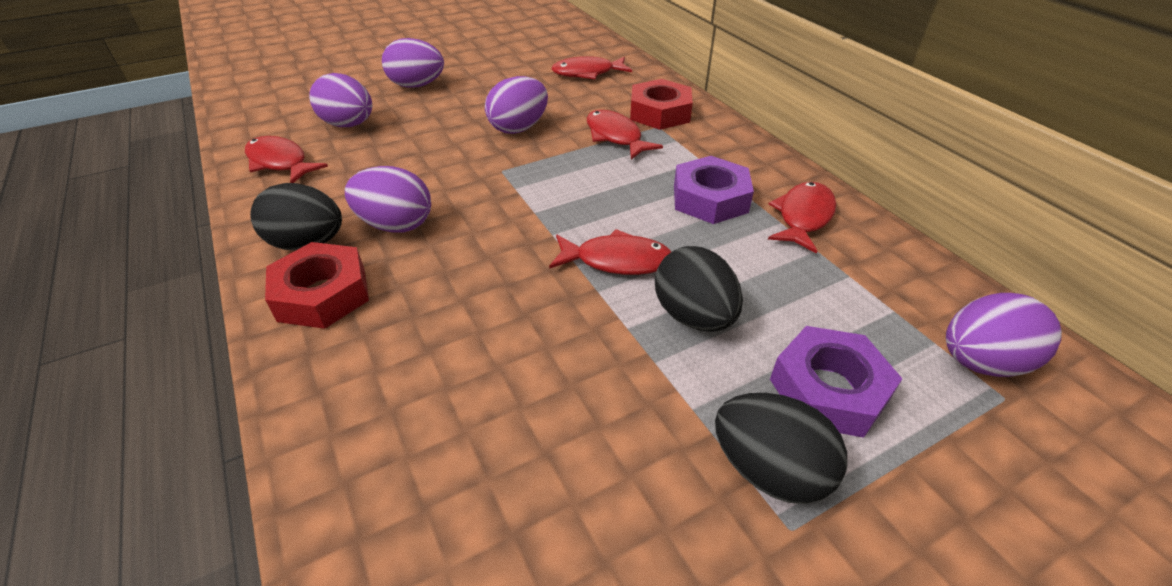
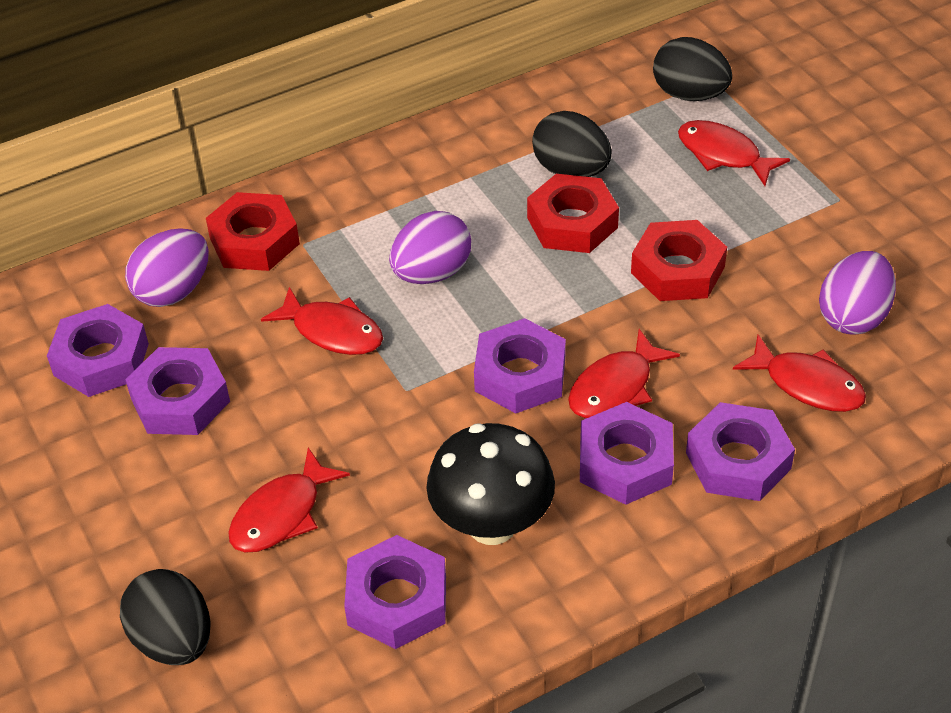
black mushroom: 0 -> 1
purple egg: 5 -> 3
purple nut: 2 -> 6
red nut: 2 -> 3

